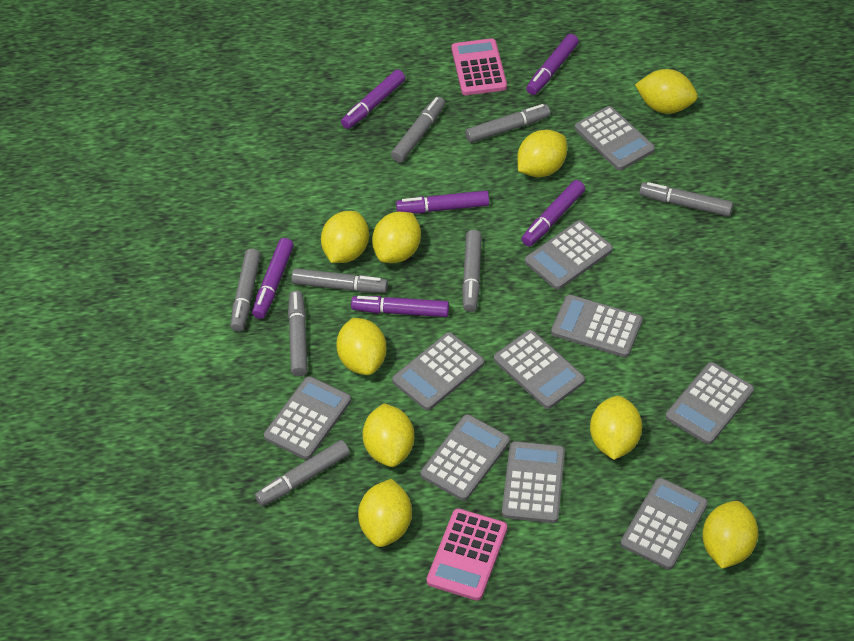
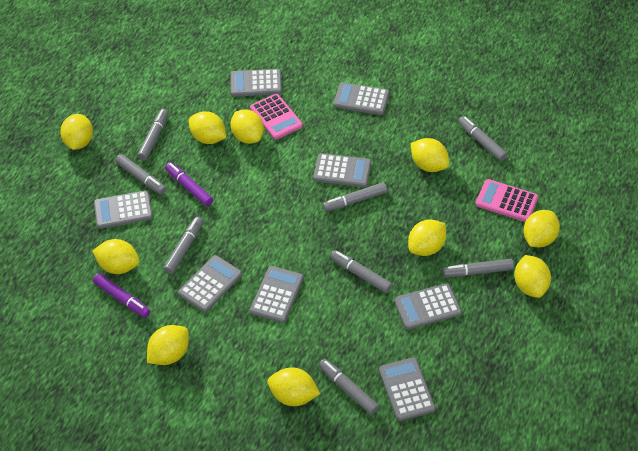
grey calculator: 10 -> 8
purple marker: 6 -> 2
yellow lemon: 9 -> 10

